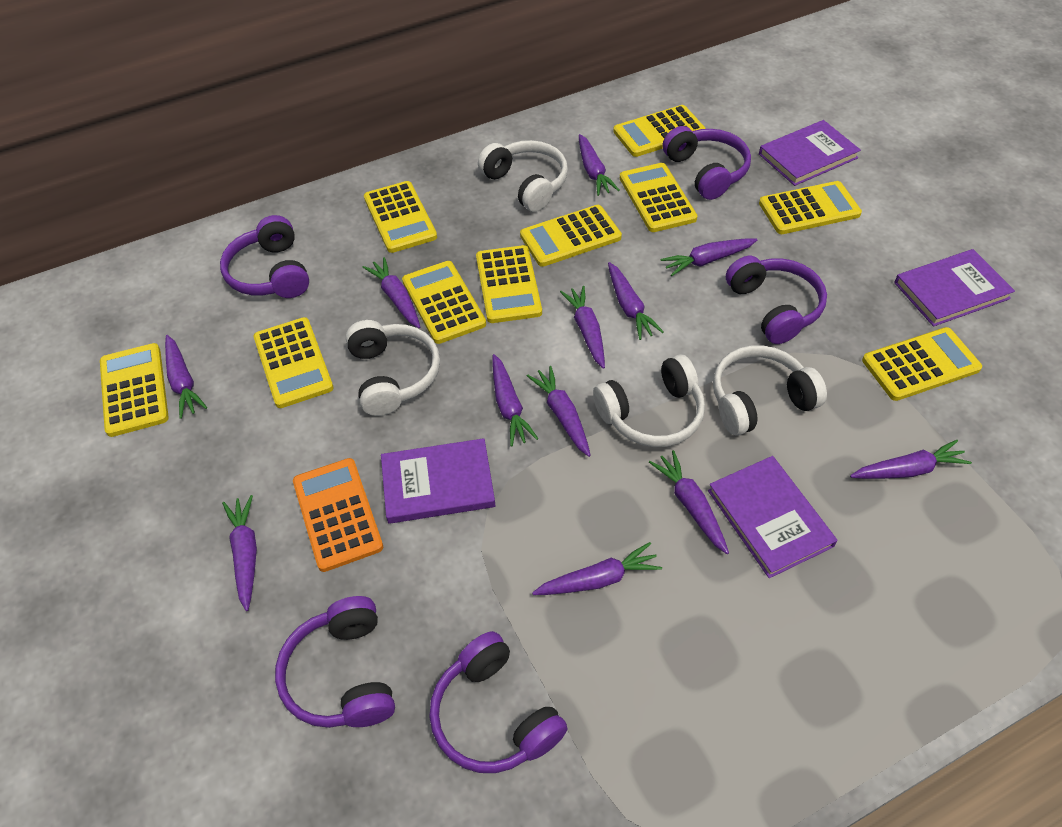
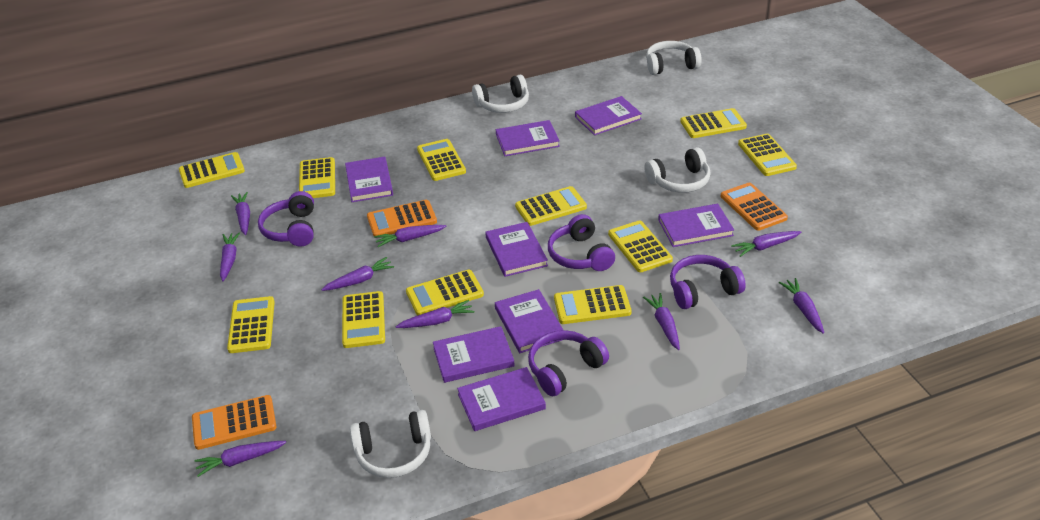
orange calculator: 1 -> 3
purple book: 4 -> 8
purple carrot: 12 -> 9
purple headphones: 5 -> 4
yellow calculator: 10 -> 11

